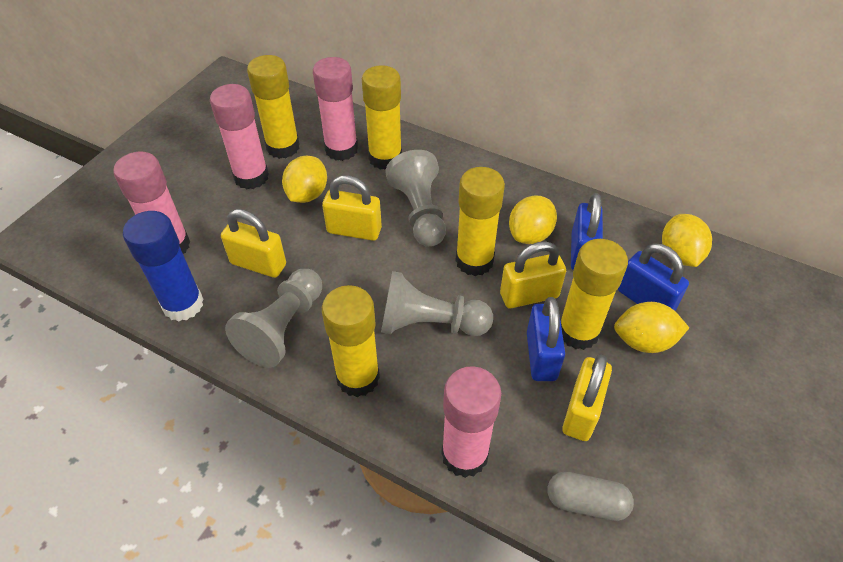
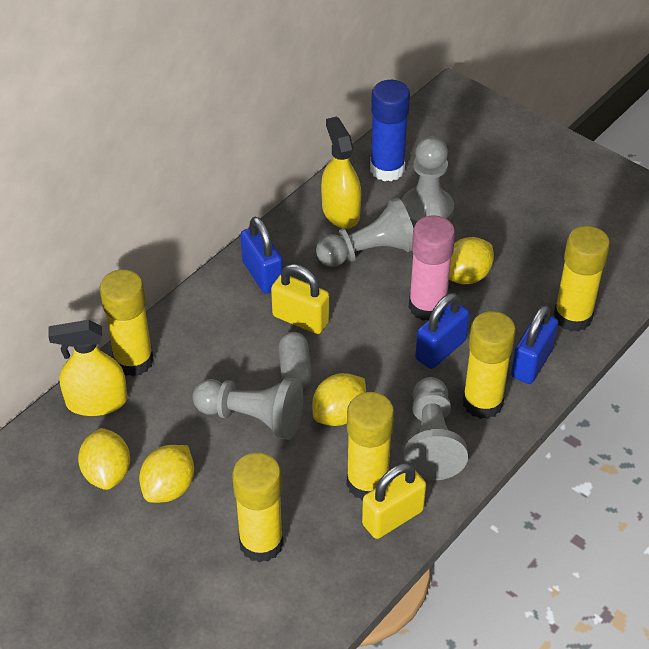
grey pawn: 3 -> 4
pink glue stick: 4 -> 1
yellow padlock: 4 -> 2
yellow spray bottle: 0 -> 2

